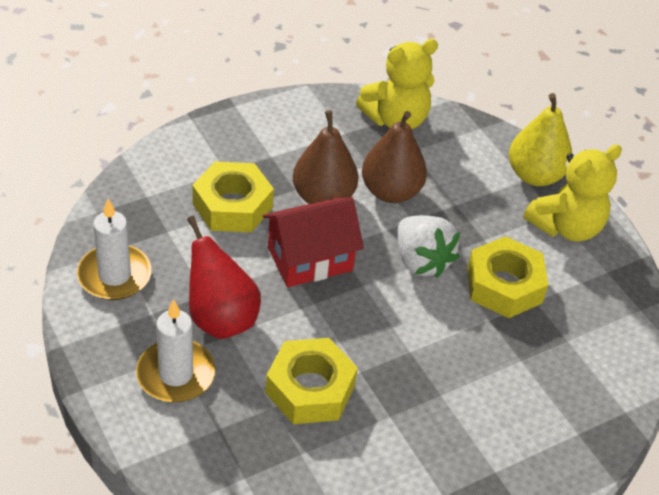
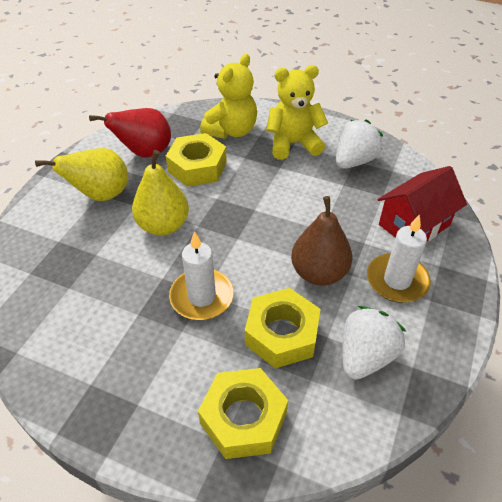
brown pear: 2 -> 1
white strawberry: 1 -> 2
yellow pear: 1 -> 2

